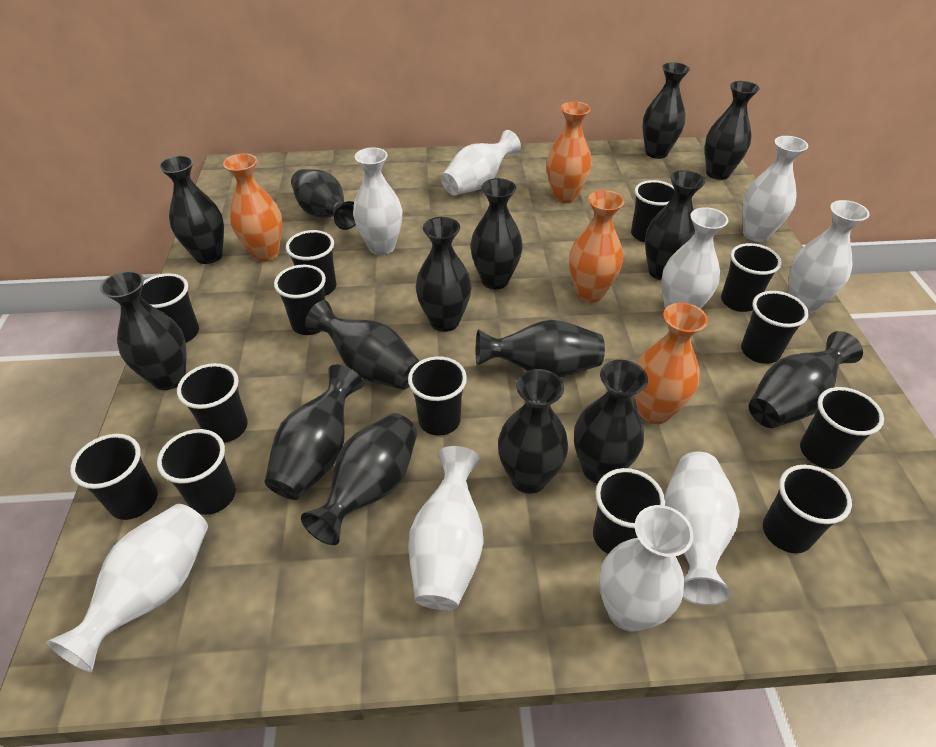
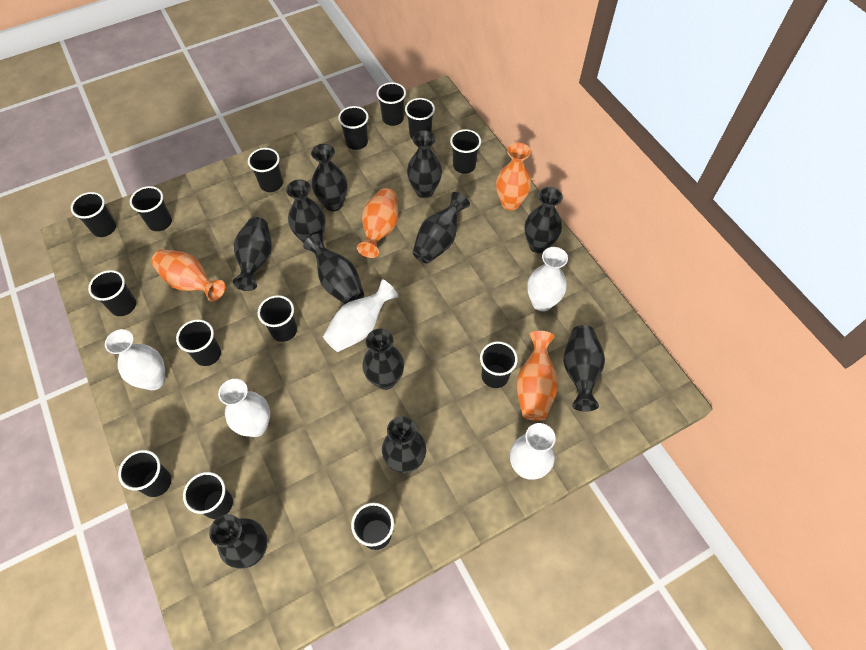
black cup: 13 -> 14
black vase: 15 -> 11
white vase: 9 -> 5

